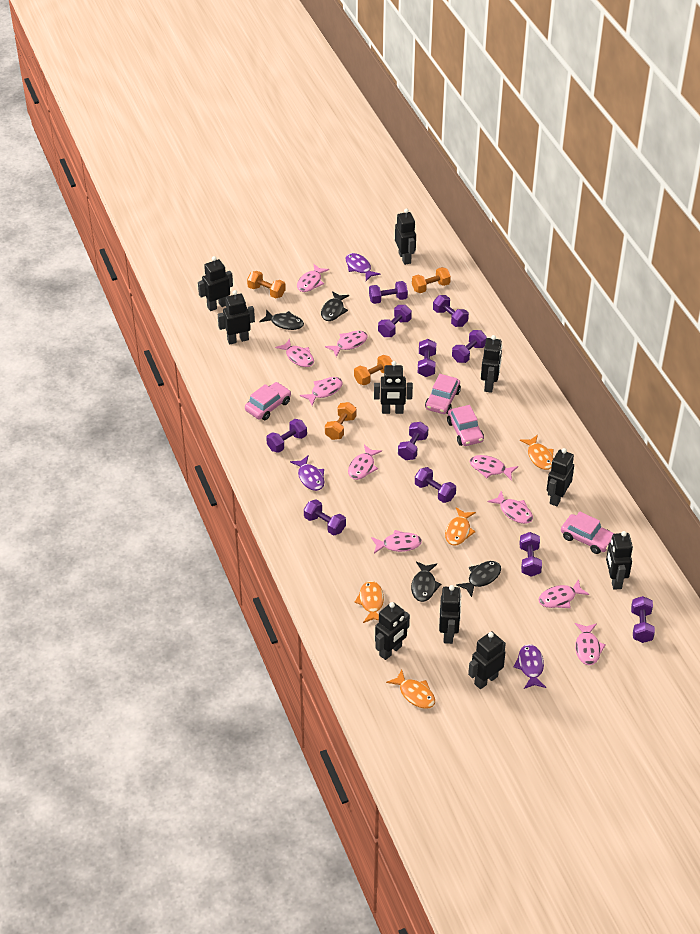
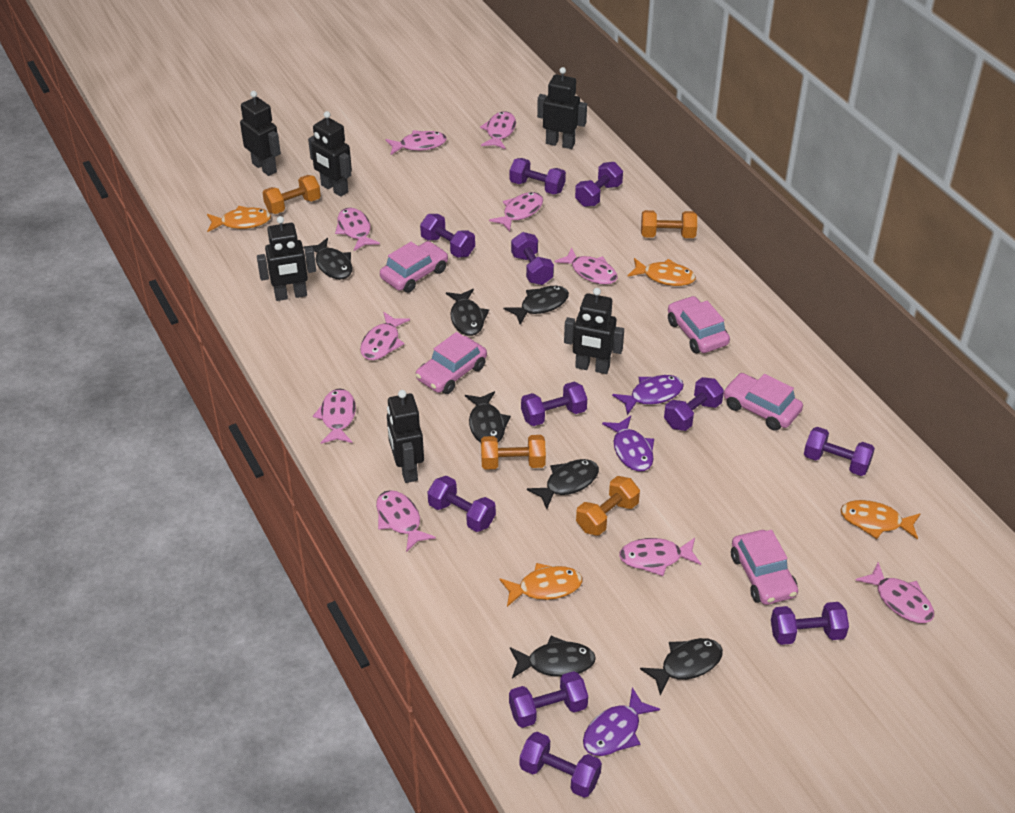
black fish: 4 -> 7
black robot: 10 -> 6
pink car: 4 -> 5

